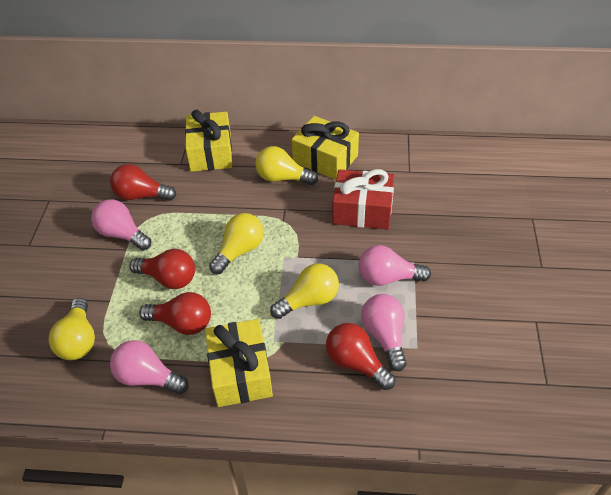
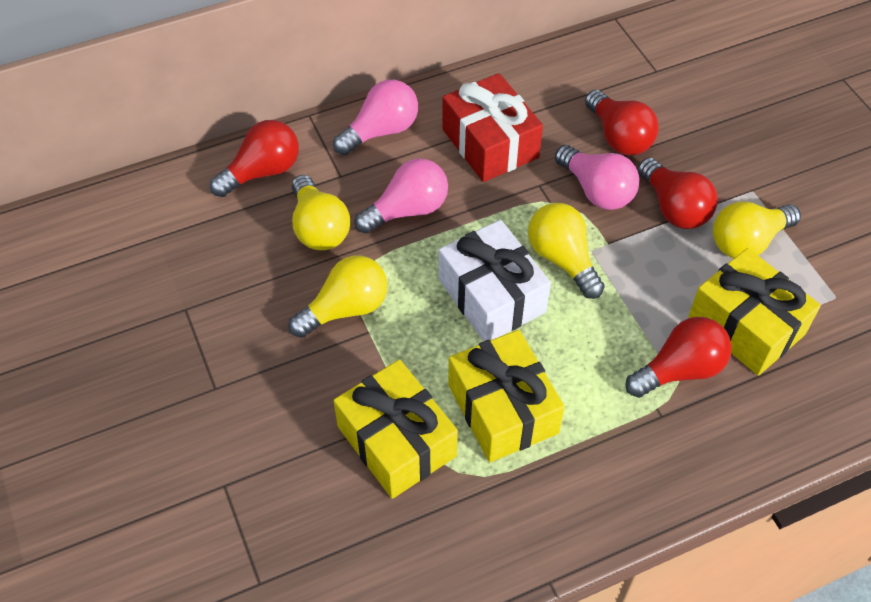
pink light bulb: 4 -> 3
white gift: 0 -> 1

